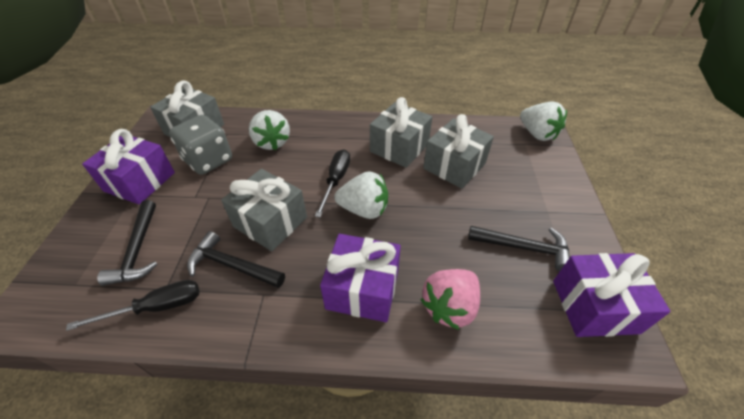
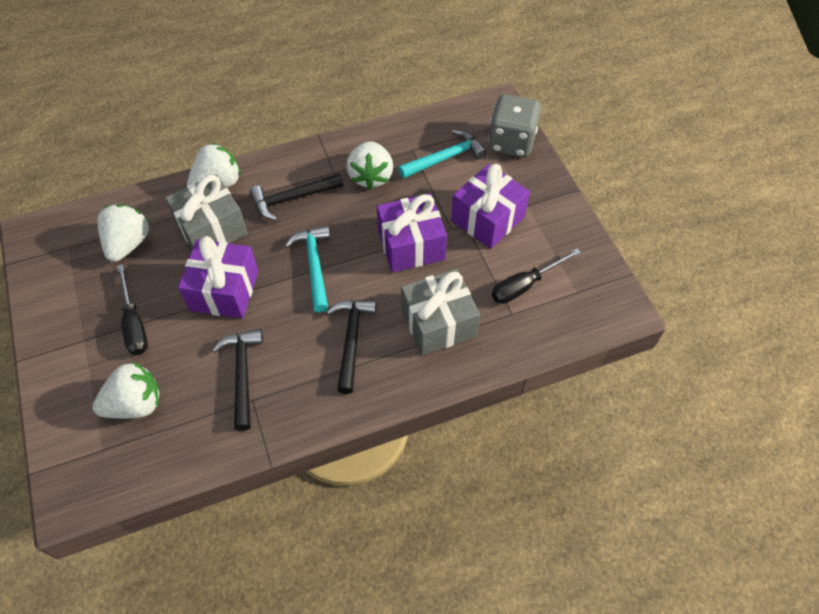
grey gift: 4 -> 2
pink strawberry: 1 -> 0
turquoise hammer: 0 -> 2
white strawberry: 3 -> 4

